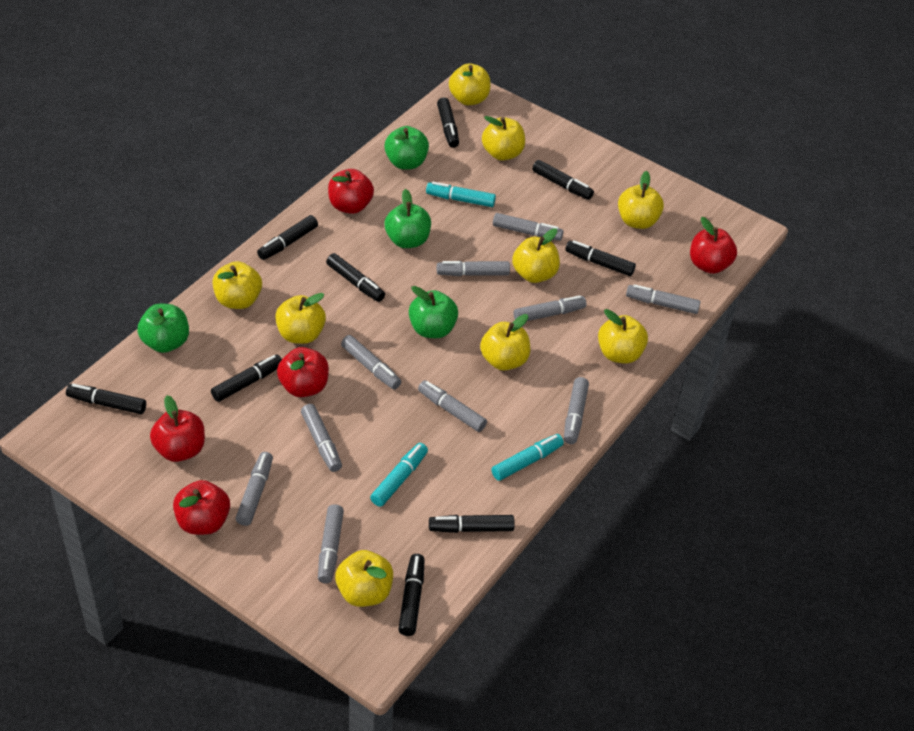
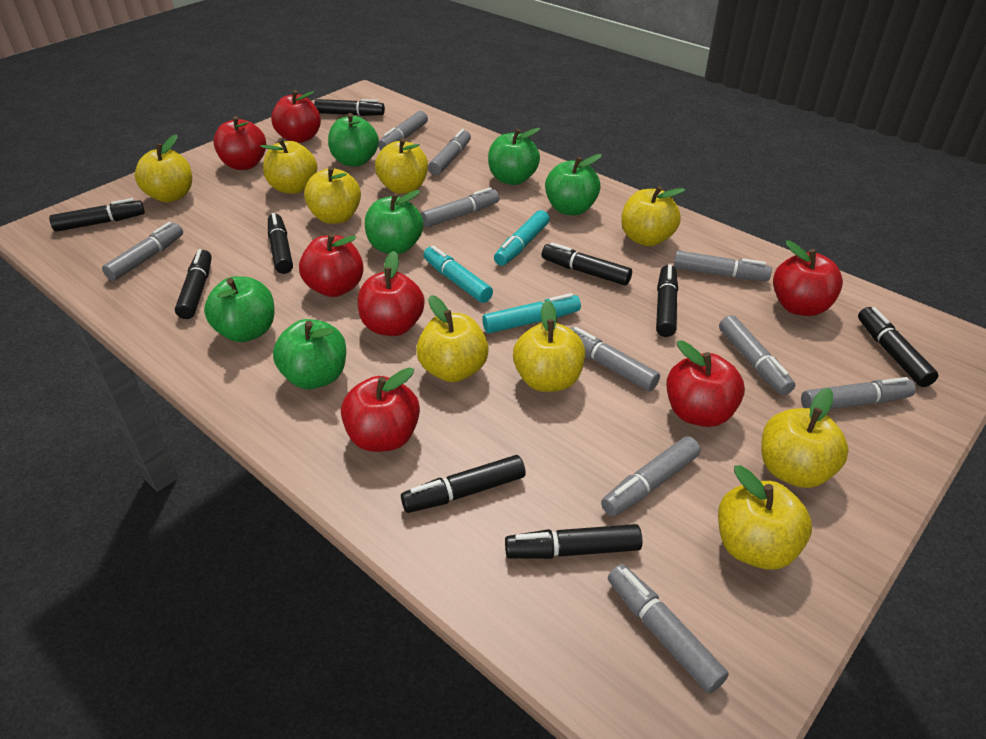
green apple: 4 -> 6
red apple: 5 -> 7

